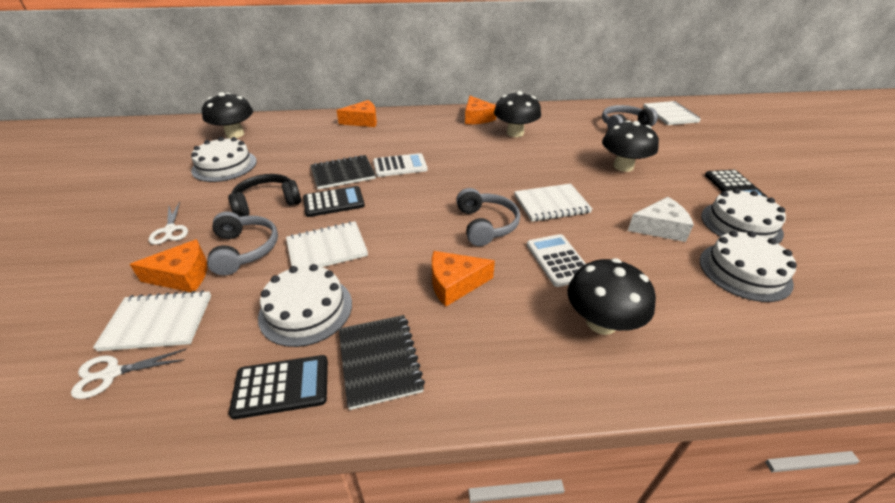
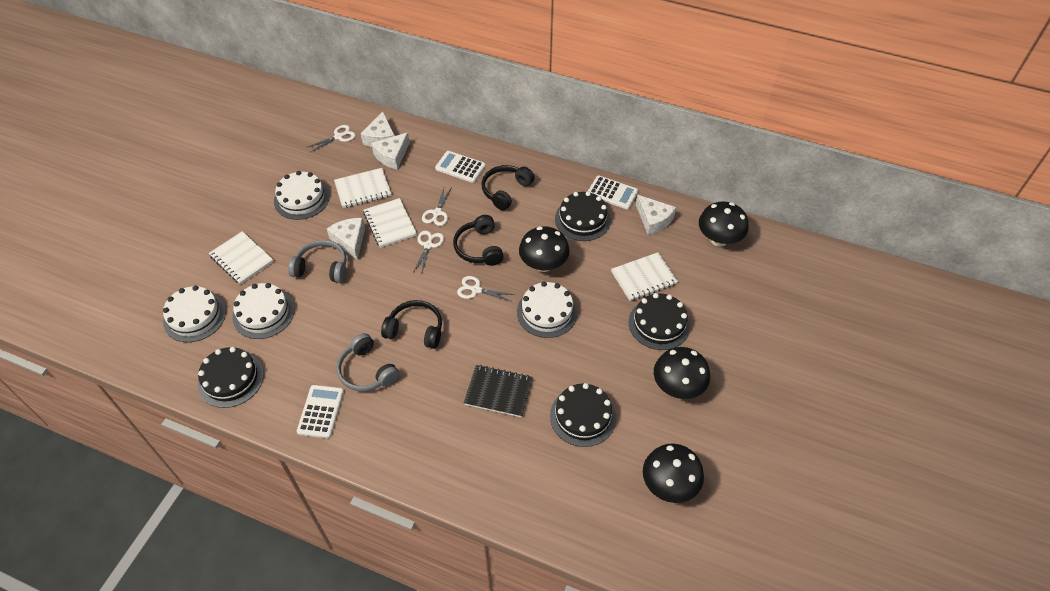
black cake: 0 -> 4
black calculator: 3 -> 0
black headphones: 1 -> 3
black notebook: 2 -> 1
grey headphones: 3 -> 2
orange cheese: 4 -> 0
white calculator: 2 -> 3
white cheese: 1 -> 4
white scissors: 2 -> 4

